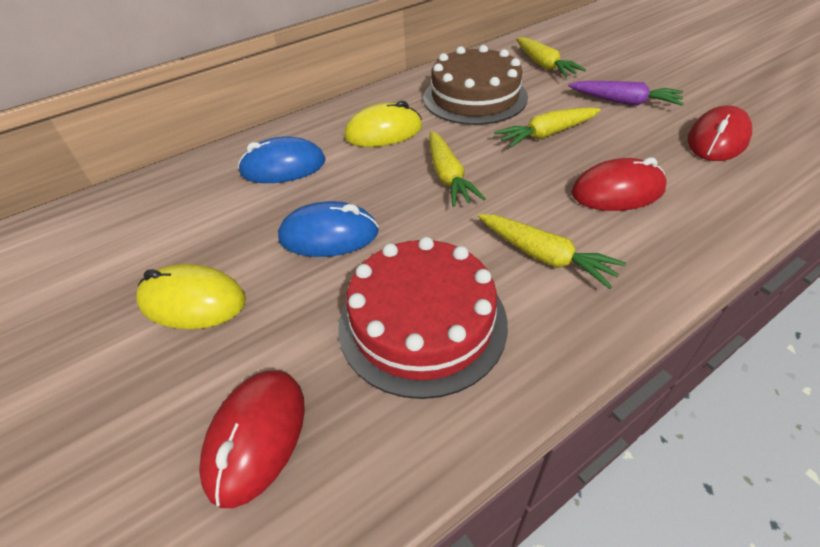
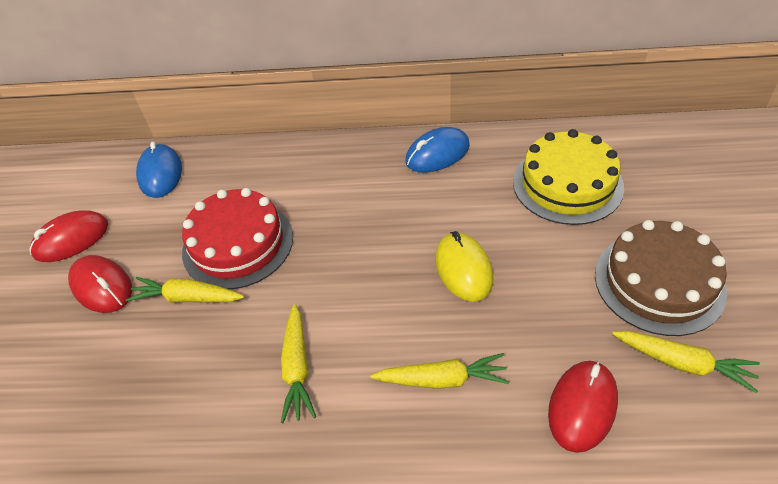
purple carrot: 1 -> 0
yellow cake: 0 -> 1
yellow mouse: 2 -> 1

